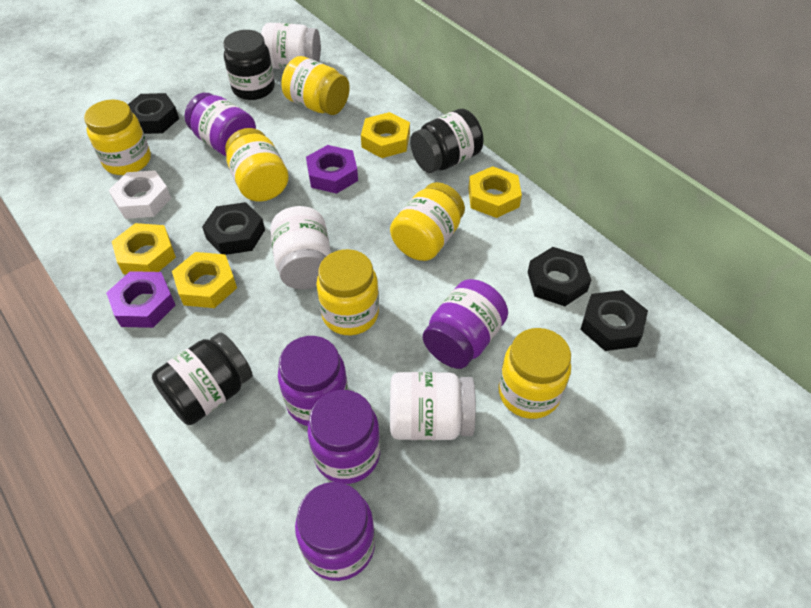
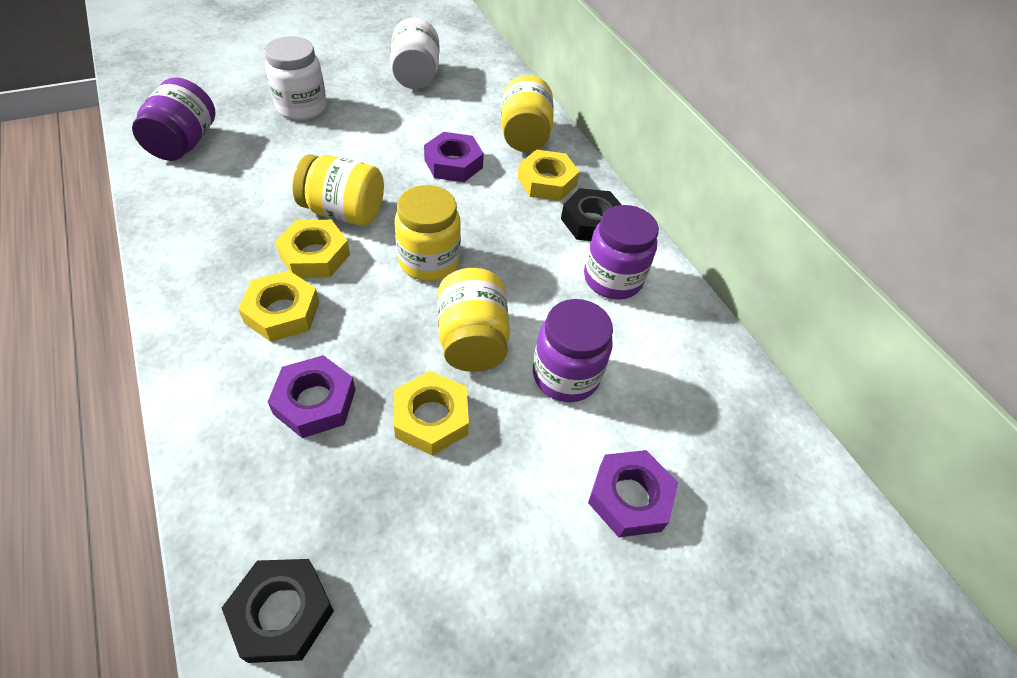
black jar: 3 -> 0
black nut: 4 -> 2
purple jar: 5 -> 3
purple nut: 2 -> 3
white jar: 3 -> 2
white nut: 1 -> 0
yellow jar: 6 -> 4

